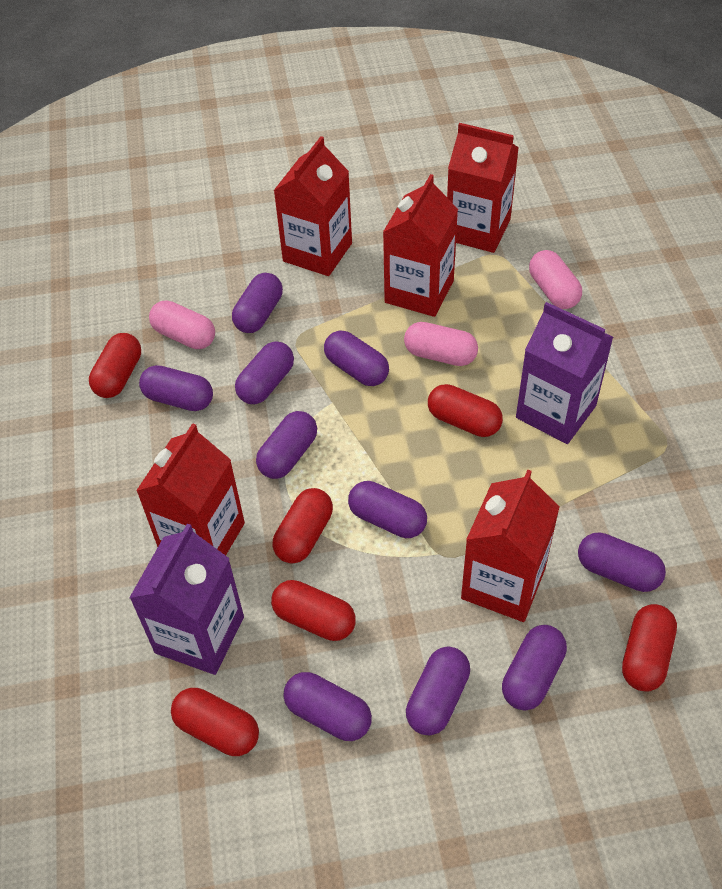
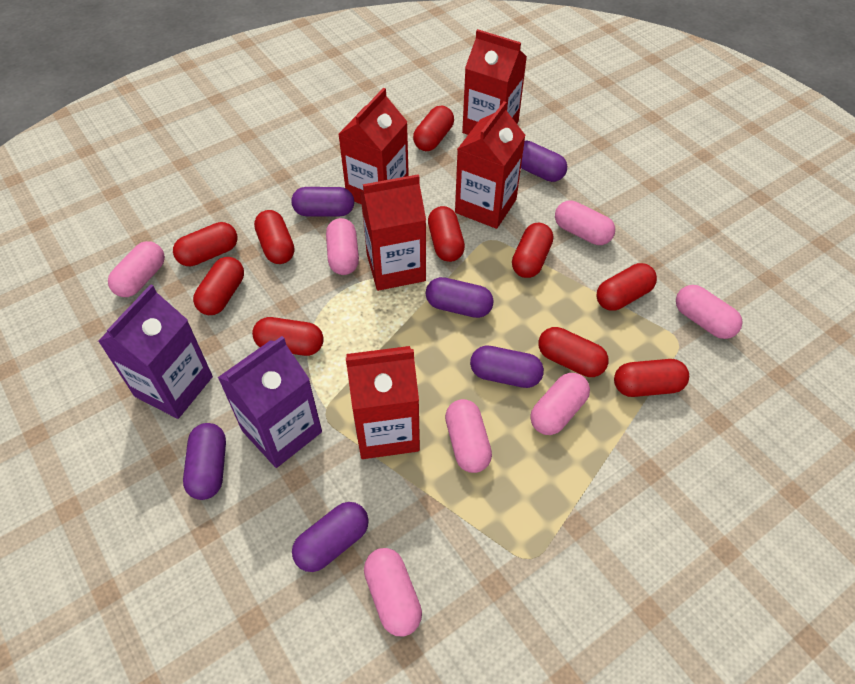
pink capsule: 3 -> 7
purple capsule: 10 -> 6
red capsule: 6 -> 10

